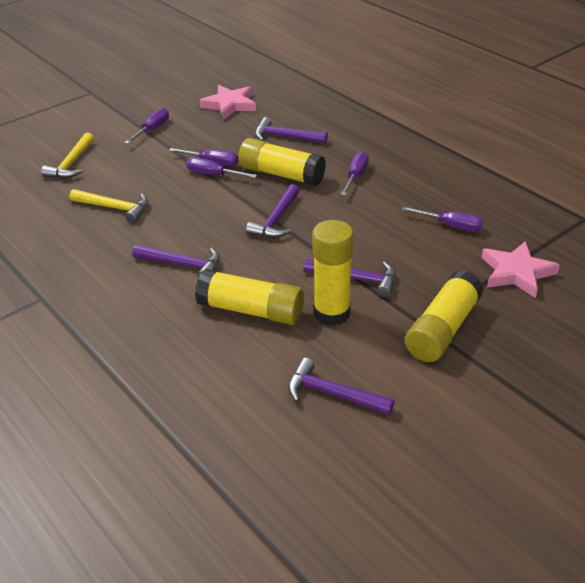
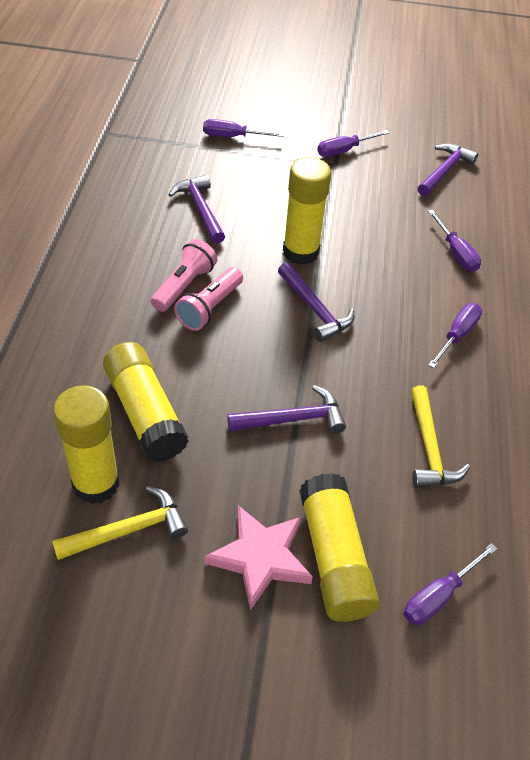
pink flashlight: 0 -> 2
pink star: 2 -> 1
purple hammer: 5 -> 4

